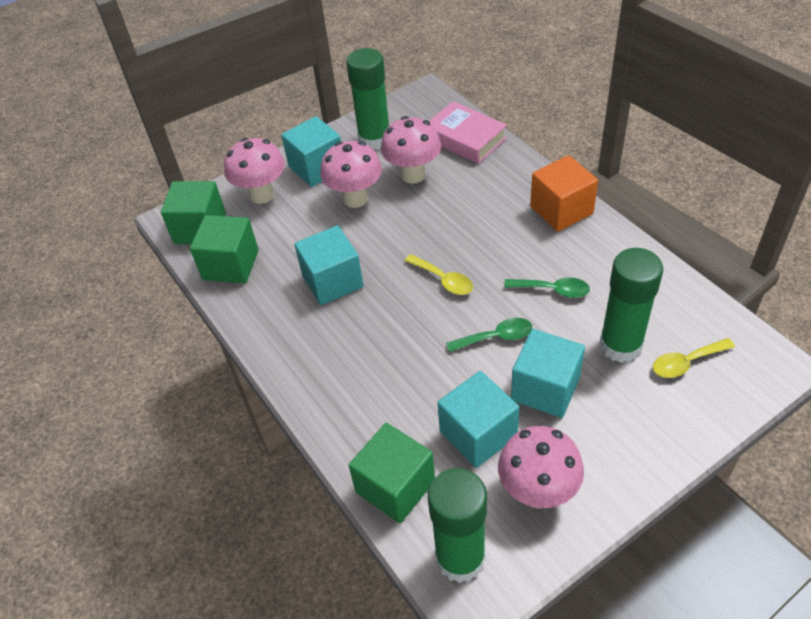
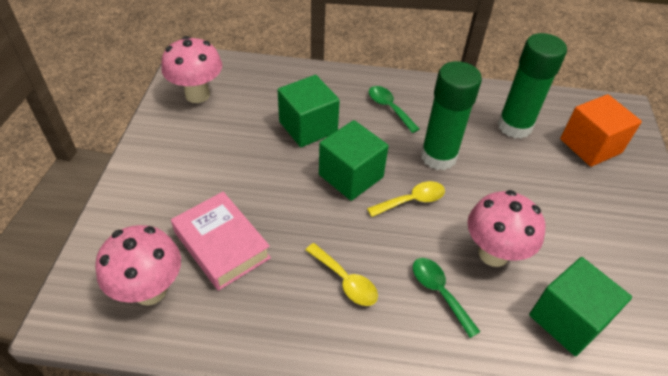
green glue stick: 3 -> 2
pink mushroom: 4 -> 3
turquoise cube: 4 -> 0

